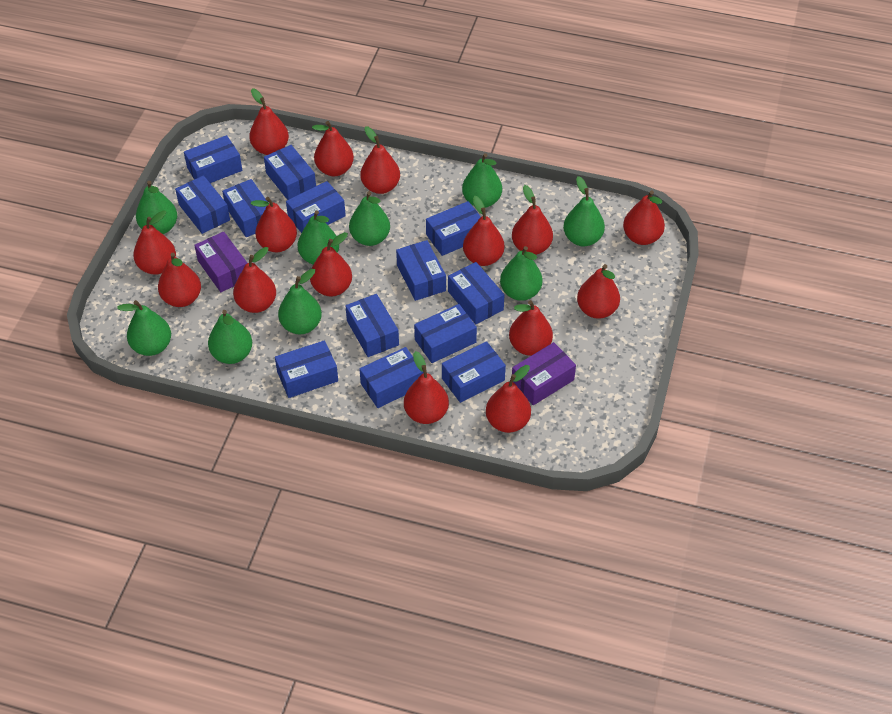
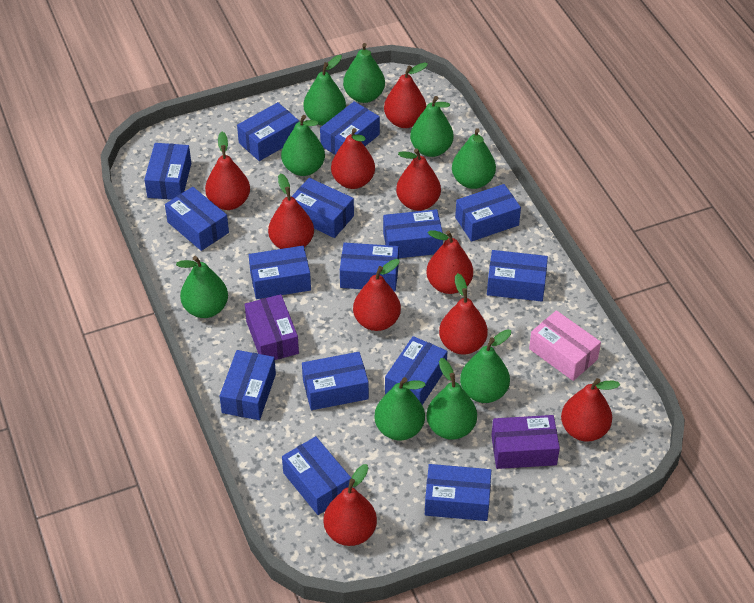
blue box: 13 -> 15
pink box: 0 -> 1
red pear: 15 -> 10

